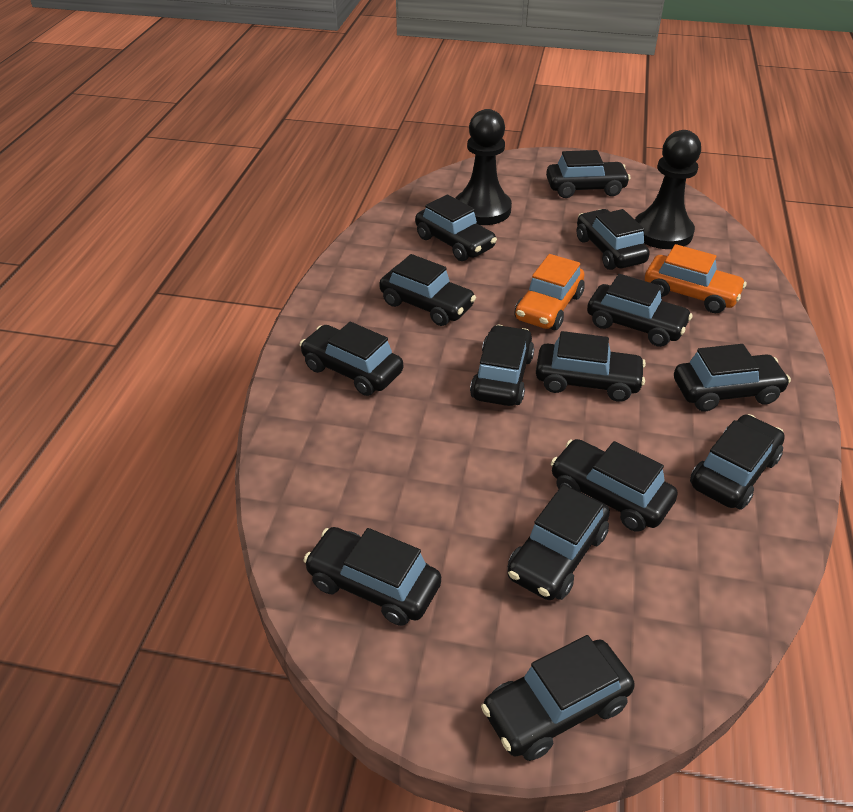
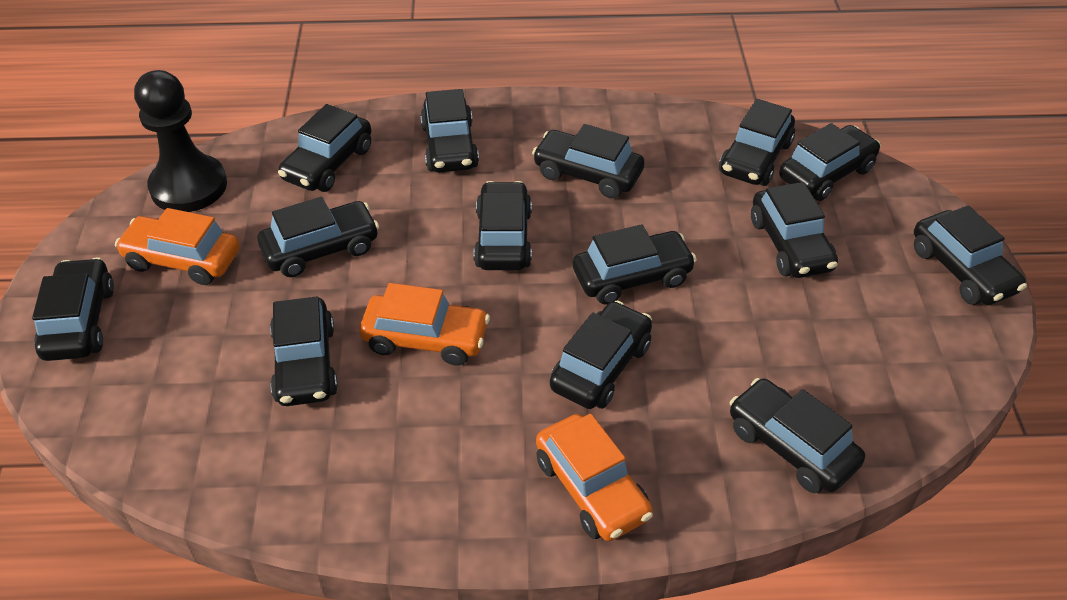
black pawn: 2 -> 1
orange car: 2 -> 3

